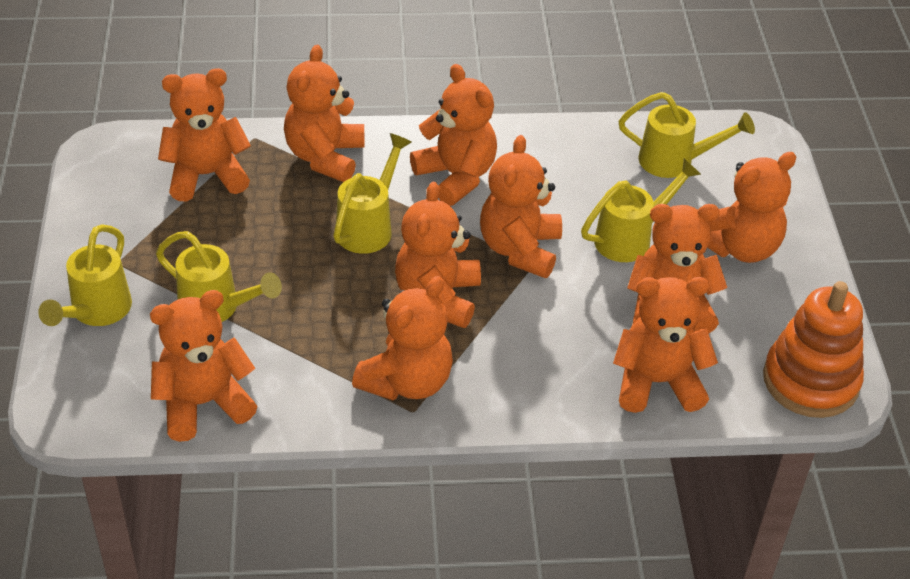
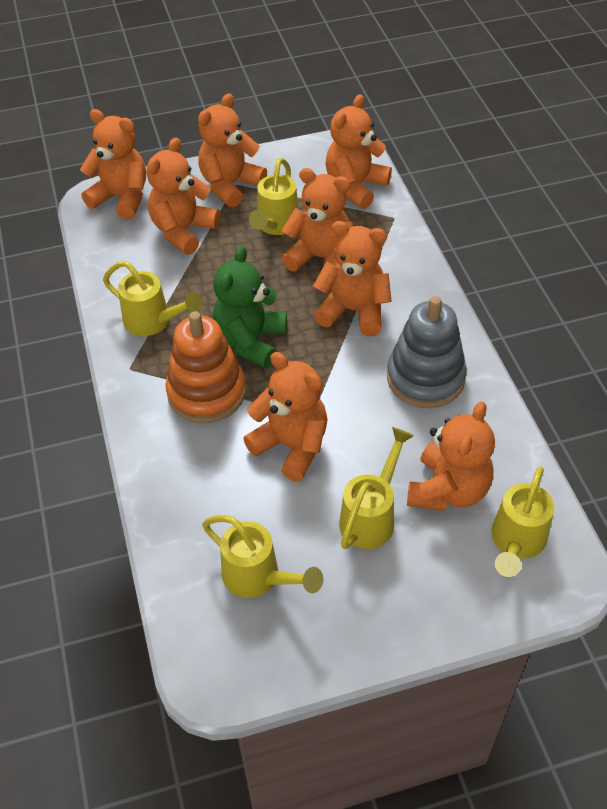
green teddy bear: 0 -> 1
grey stacking toy: 0 -> 1
orange teddy bear: 10 -> 8

